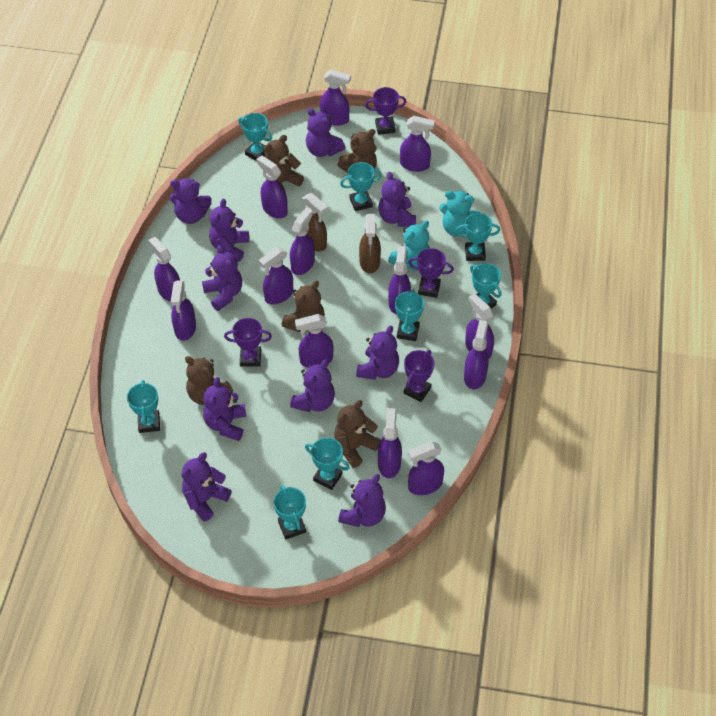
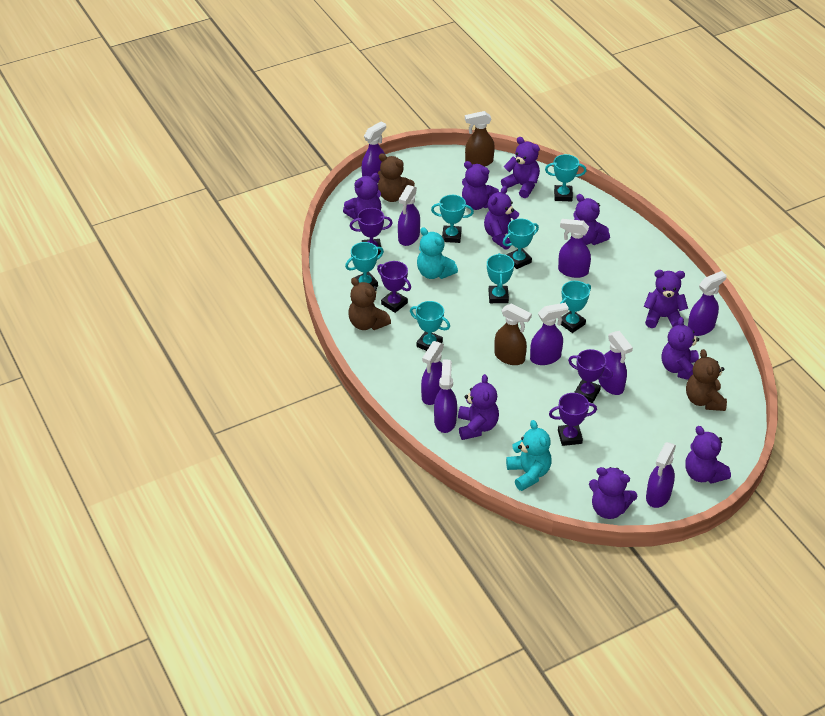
brown teddy bear: 5 -> 3
purple spray bottle: 13 -> 9
turquoise trophy: 8 -> 7

